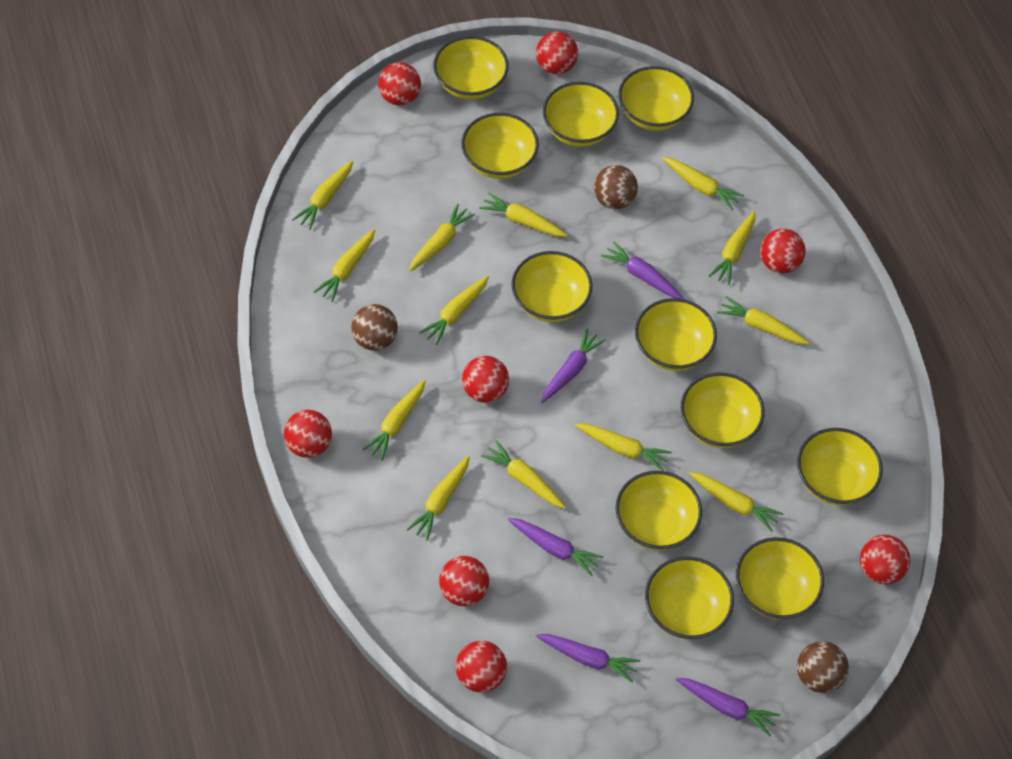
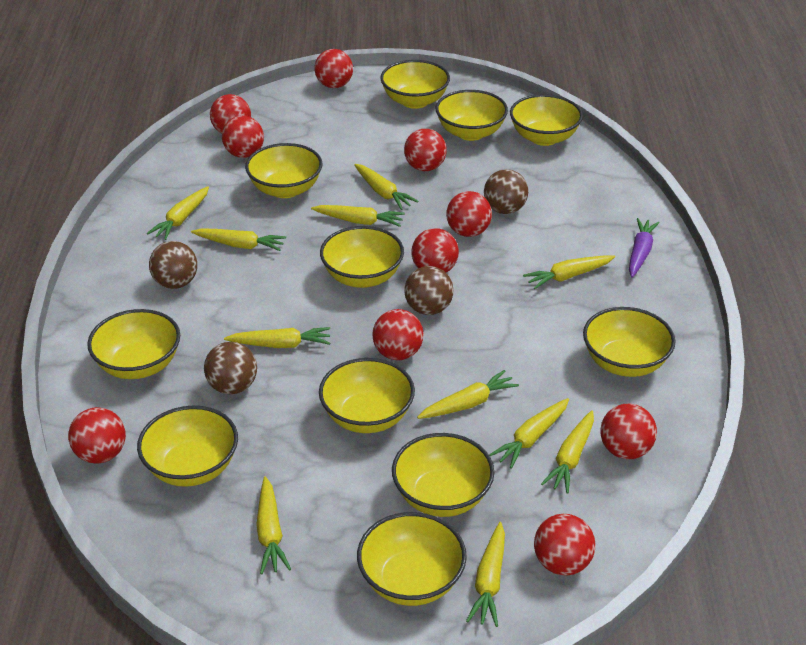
brown ball: 3 -> 4
purple carrot: 5 -> 1
red ball: 8 -> 10
yellow carrot: 13 -> 11

